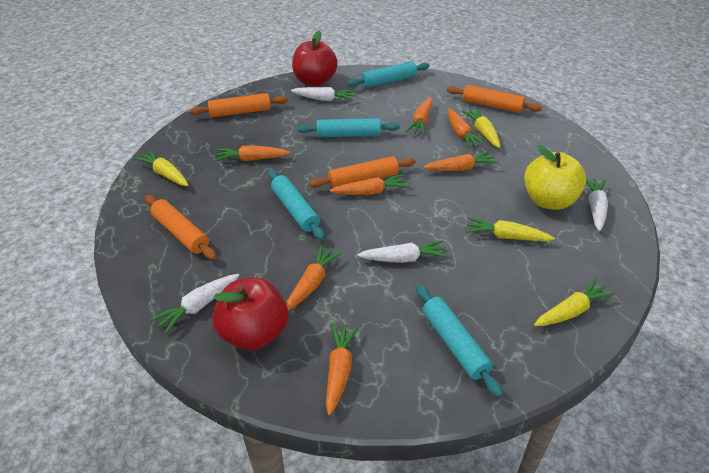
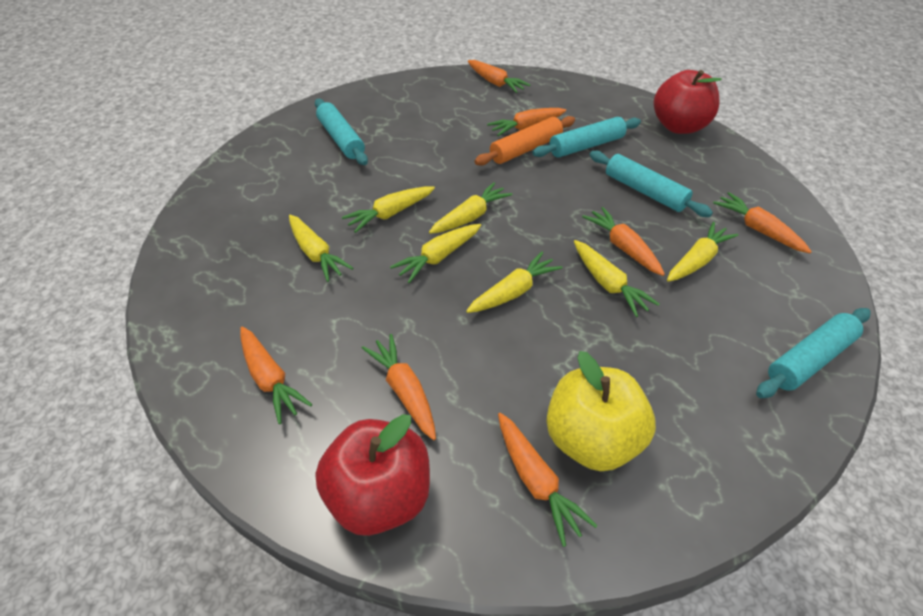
orange rolling pin: 4 -> 1
white carrot: 4 -> 0
yellow carrot: 4 -> 7

